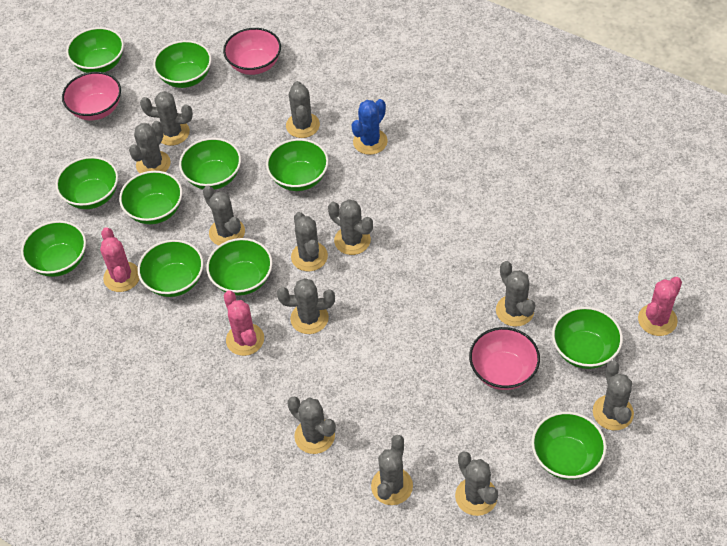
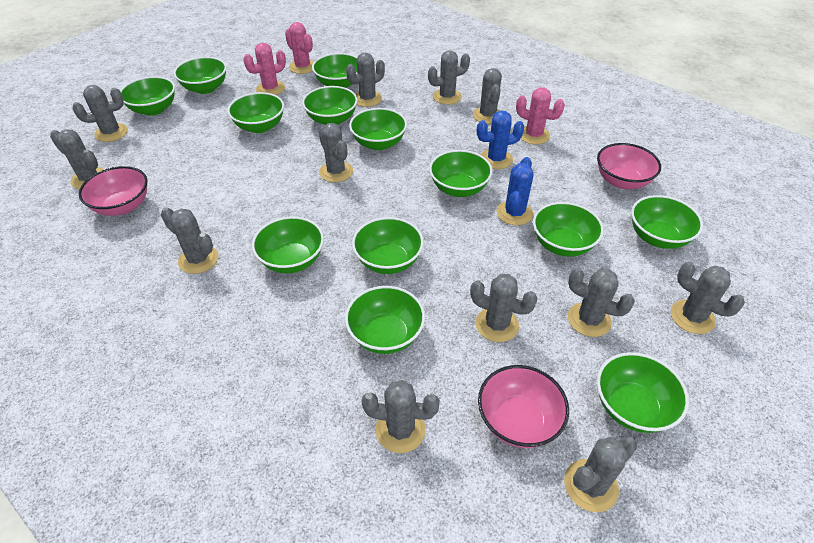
blue cactus: 1 -> 2
green bowl: 11 -> 13

